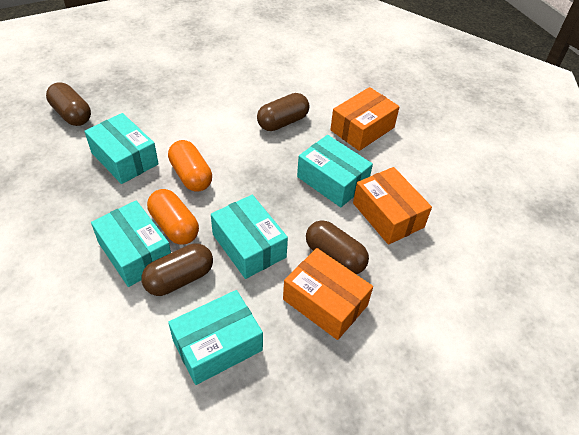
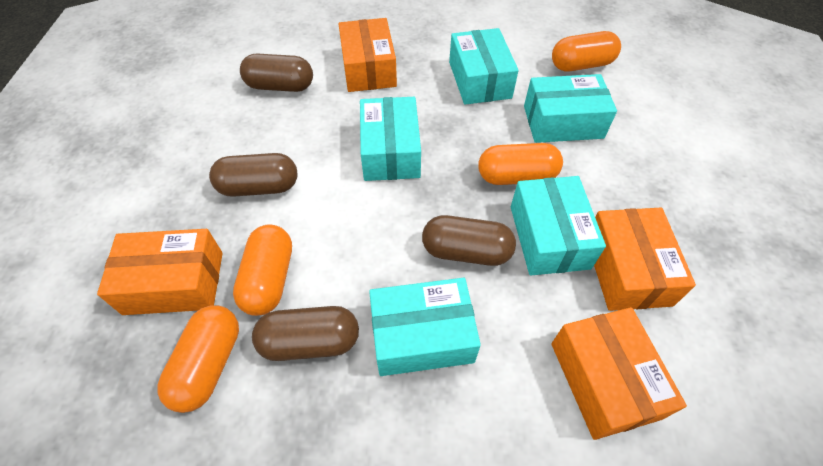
orange box: 3 -> 4
orange capsule: 2 -> 4

